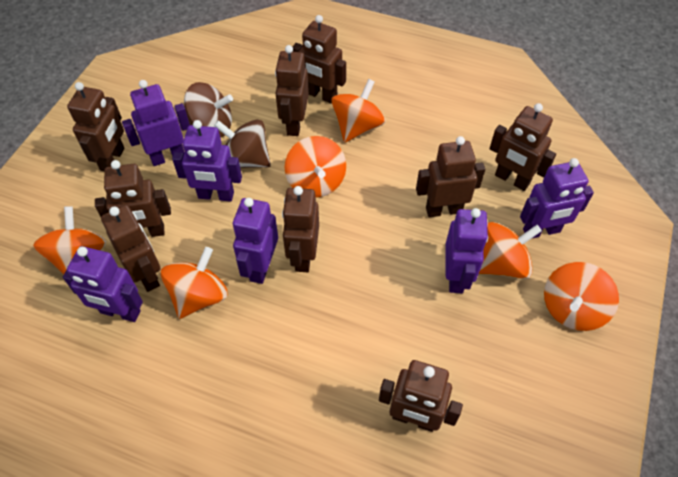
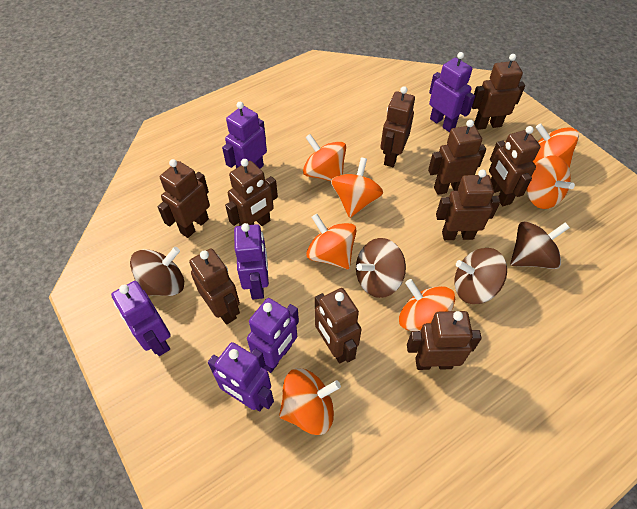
brown robot: 9 -> 10
brown spinning top: 2 -> 4
orange spinning top: 6 -> 7

